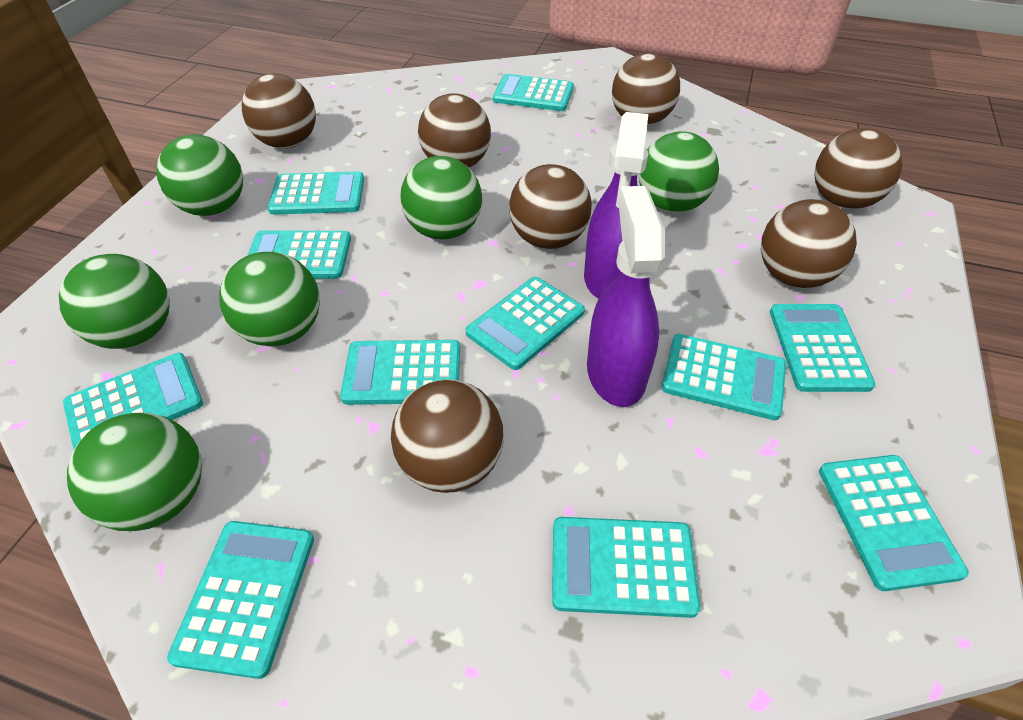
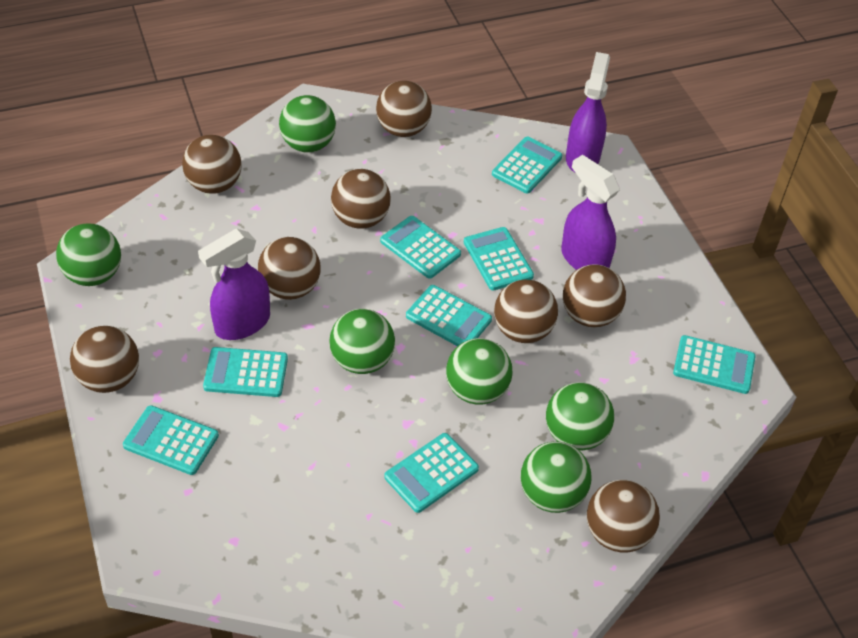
brown ball: 7 -> 8
purple spray bottle: 2 -> 3
turquoise calculator: 11 -> 8

